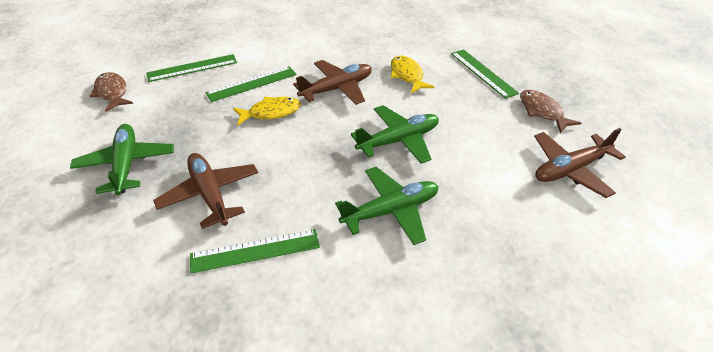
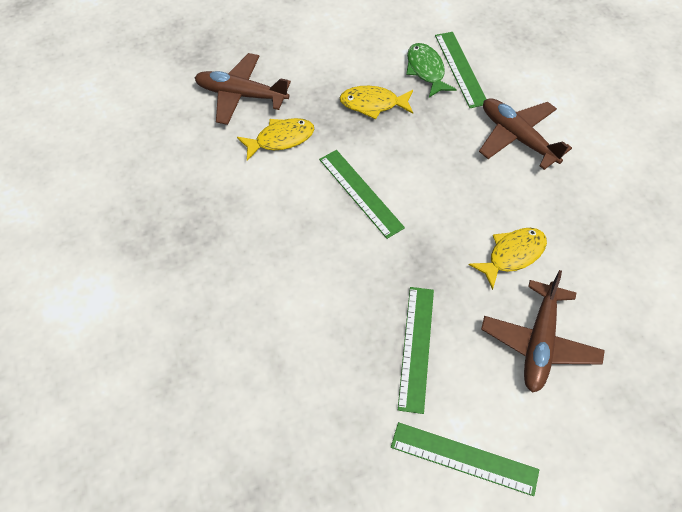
brown fish: 2 -> 0
green fish: 0 -> 1
green plane: 3 -> 0
yellow fish: 2 -> 3

